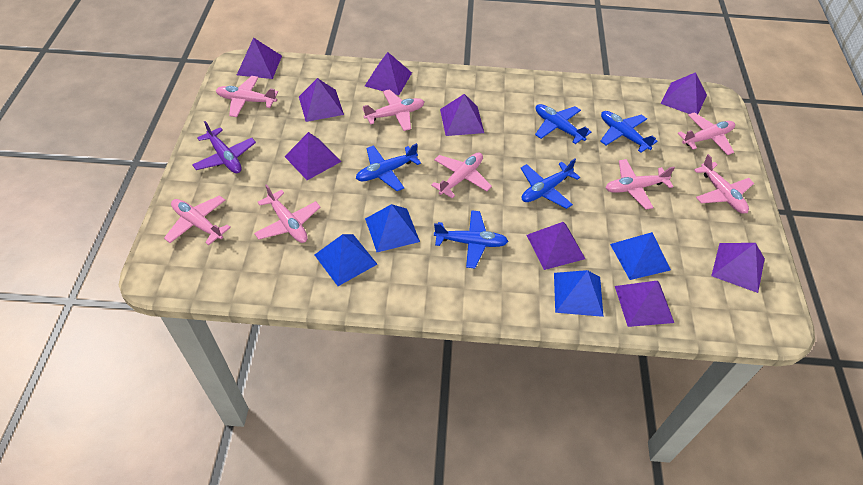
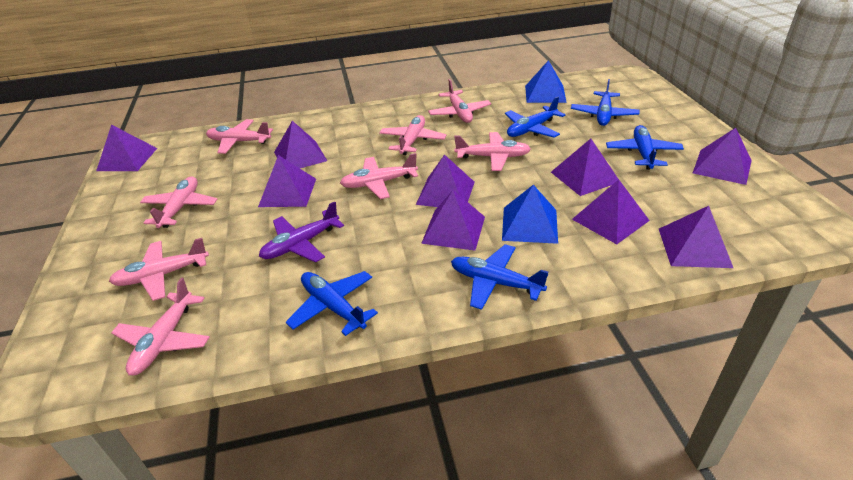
blue pyramid: 4 -> 2

